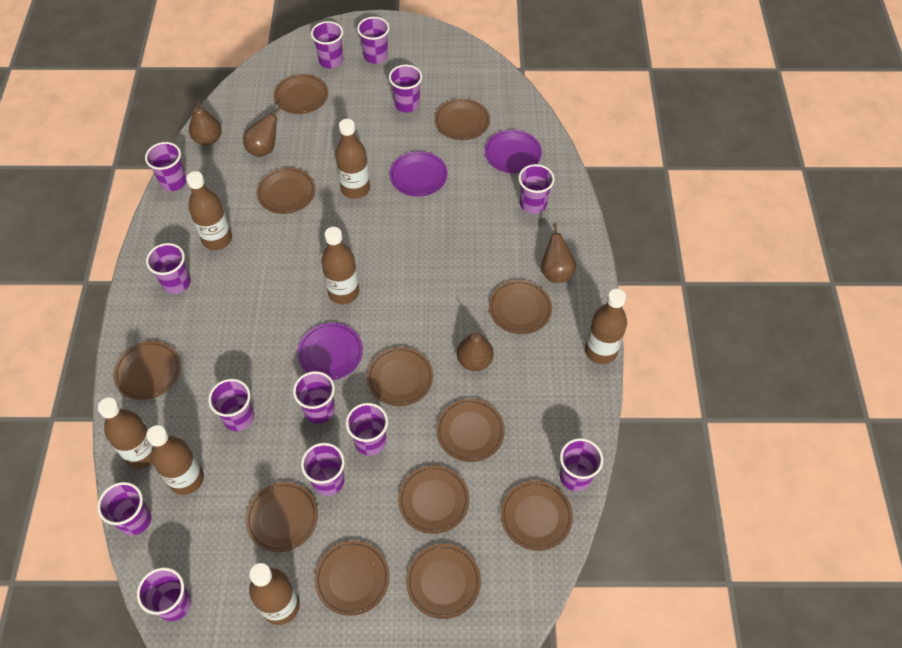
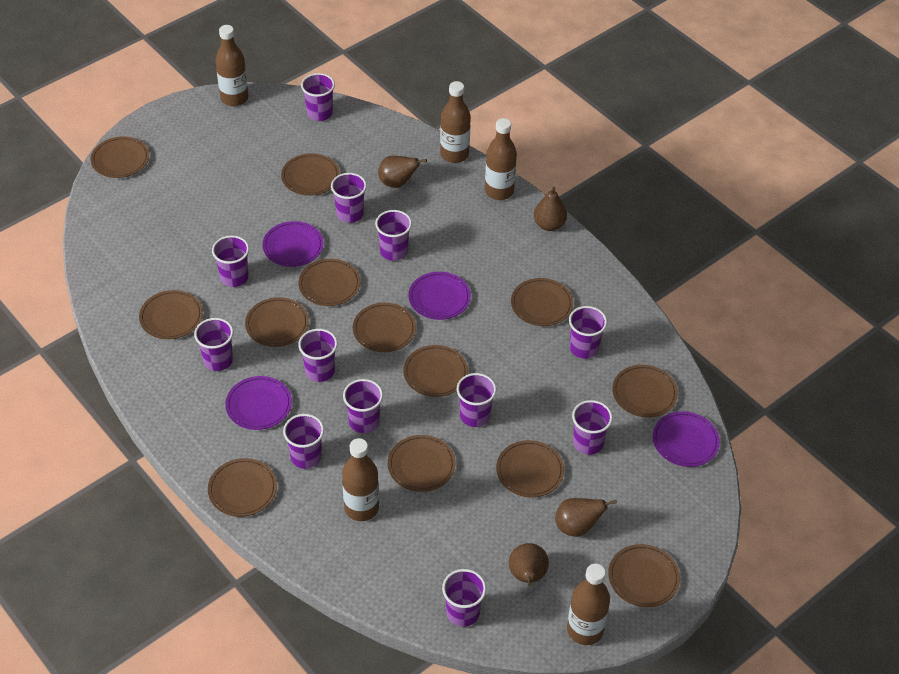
brown bottle: 7 -> 5
brown plate: 12 -> 13
purple cup: 13 -> 12
purple plate: 3 -> 4

